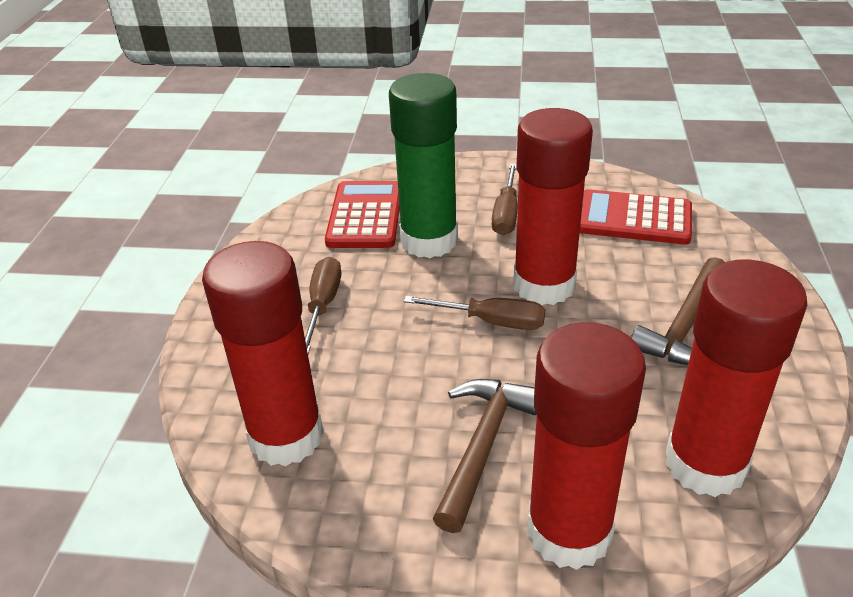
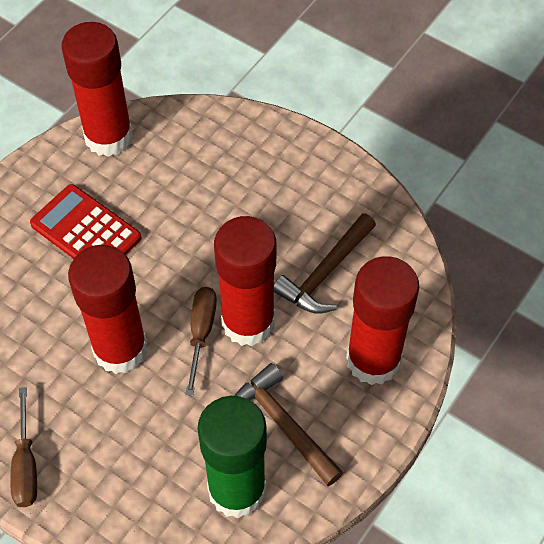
brown screwdriver: 3 -> 2
red calculator: 2 -> 1

